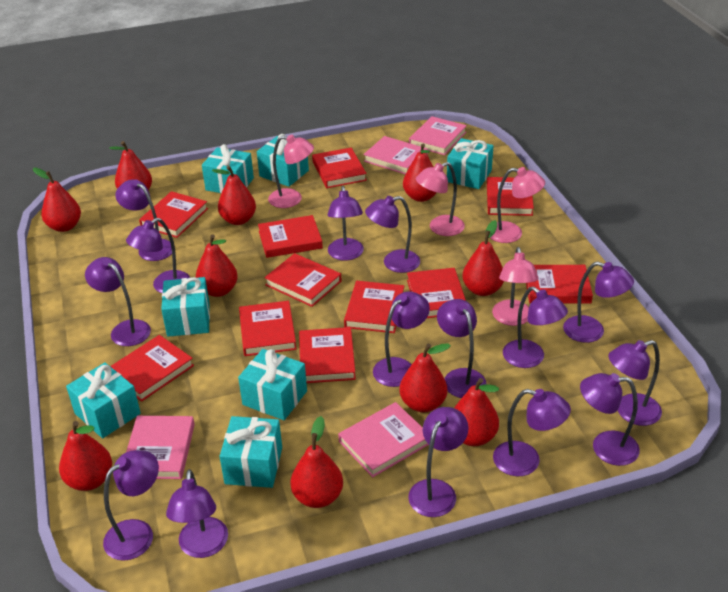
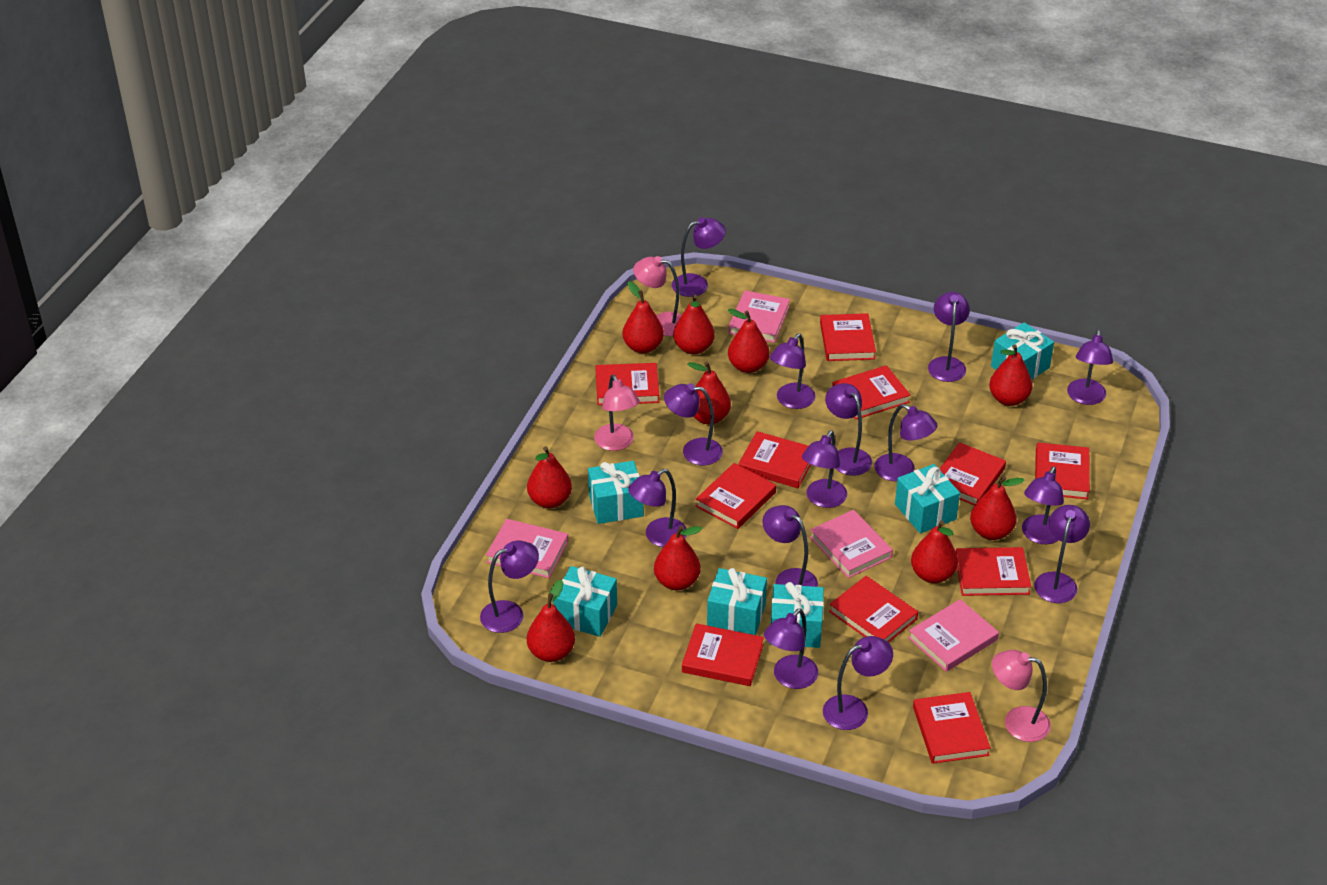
pink lamp: 4 -> 3
turquoise gift: 7 -> 6

